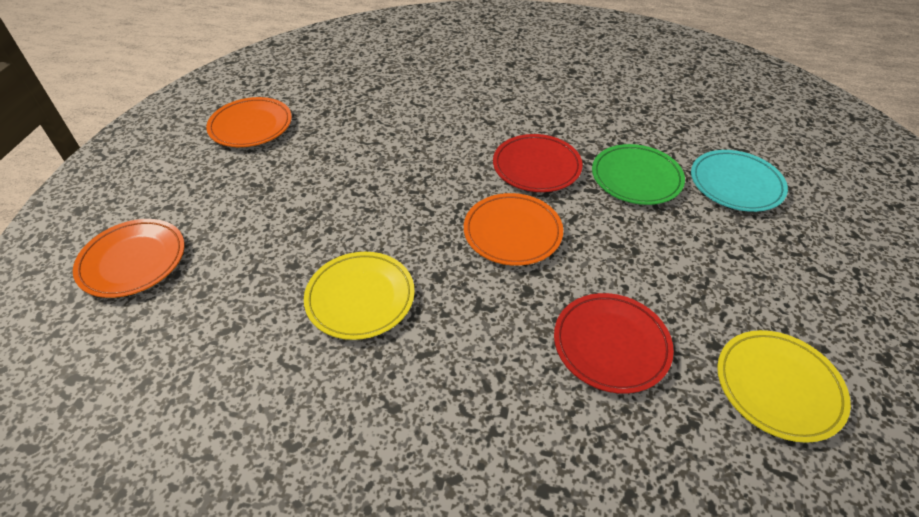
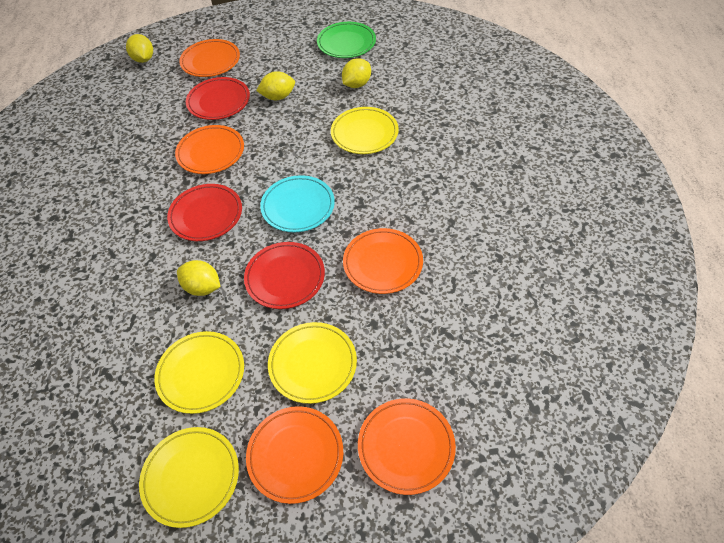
orange plate: 3 -> 5
red plate: 2 -> 3
yellow lemon: 0 -> 4
yellow plate: 2 -> 4

